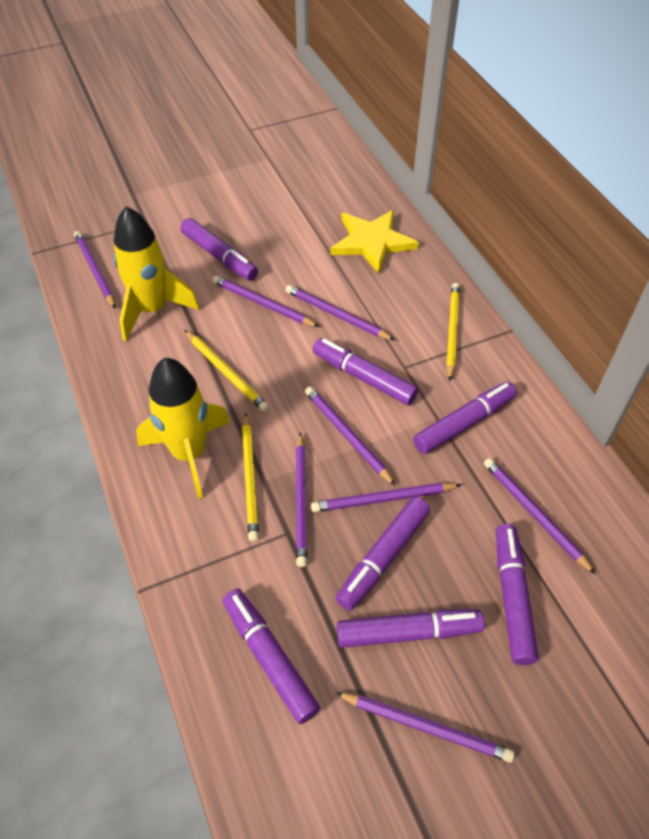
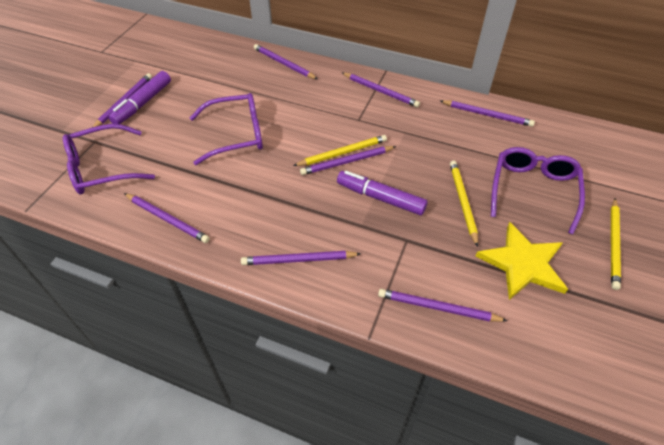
purple glasses: 0 -> 3
purple marker: 7 -> 2
yellow rocket: 2 -> 0

